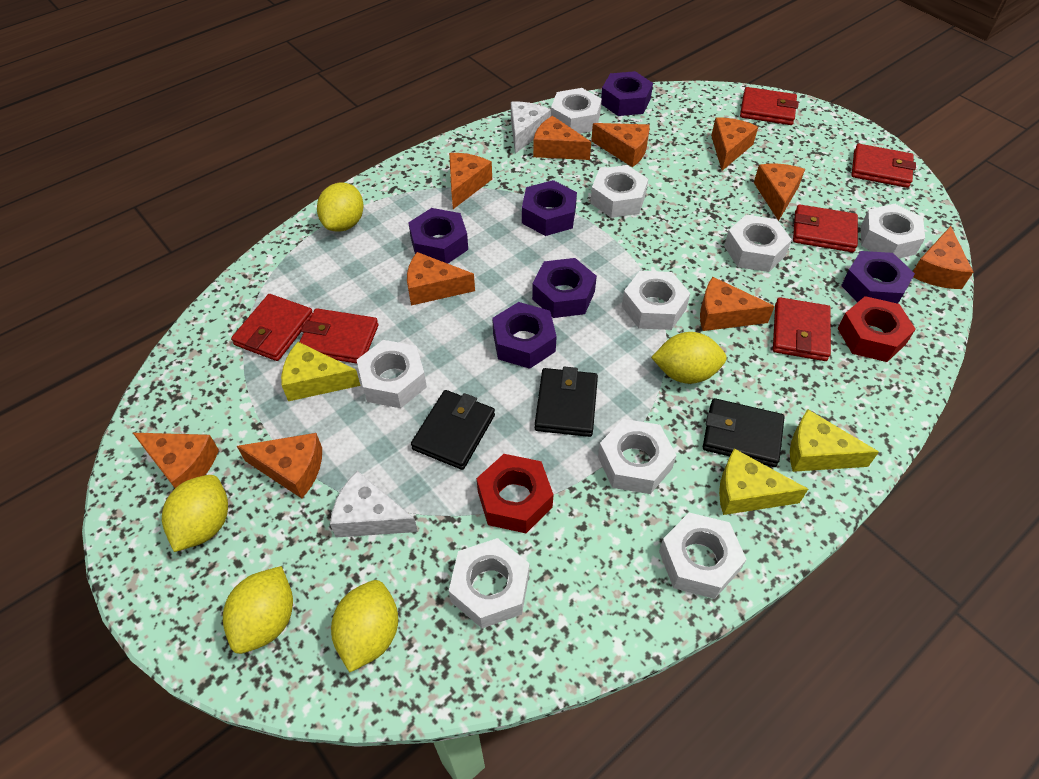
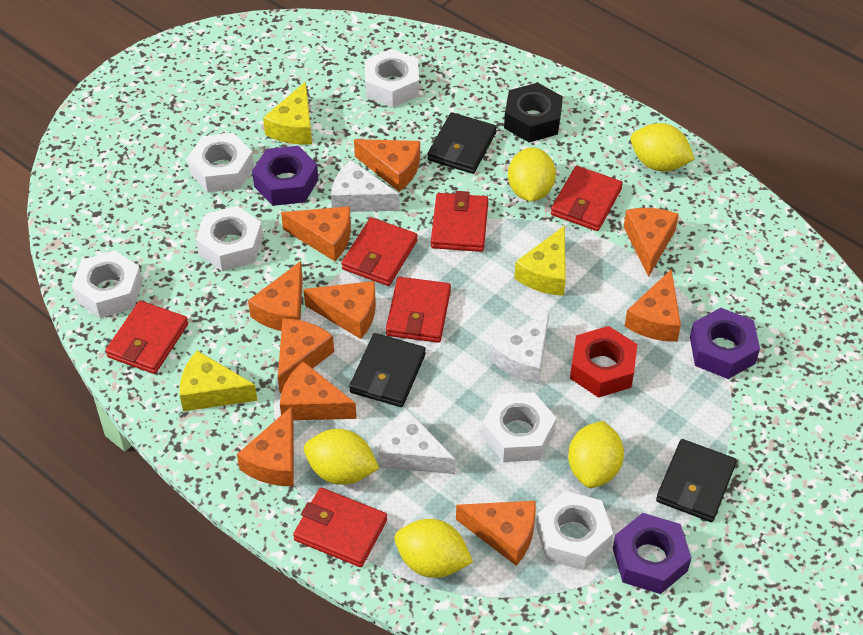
black nut: 0 -> 1
purple nut: 6 -> 3
red nut: 2 -> 1
white cheese: 2 -> 3
white nut: 9 -> 6

